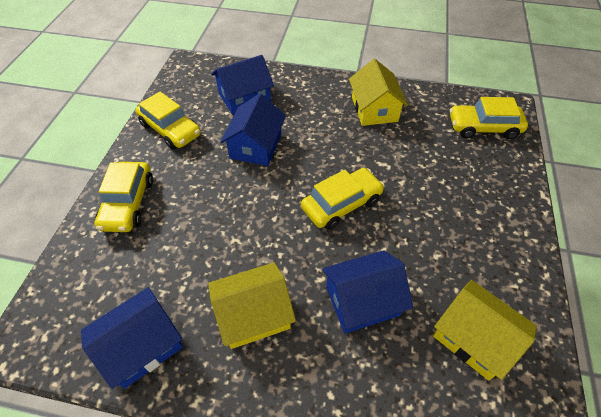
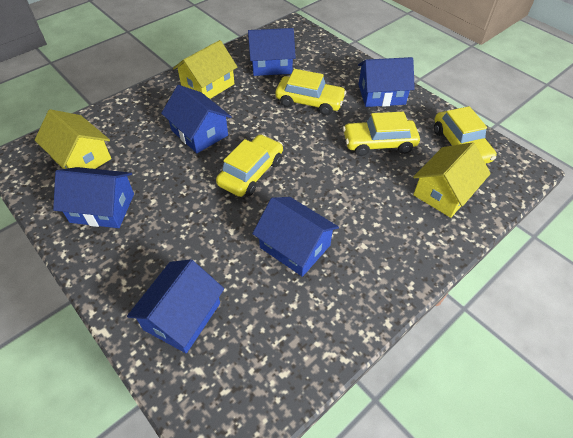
blue house: 4 -> 6

